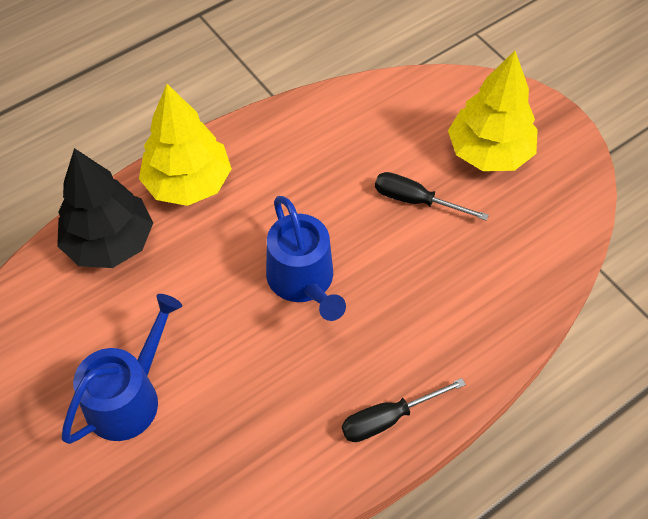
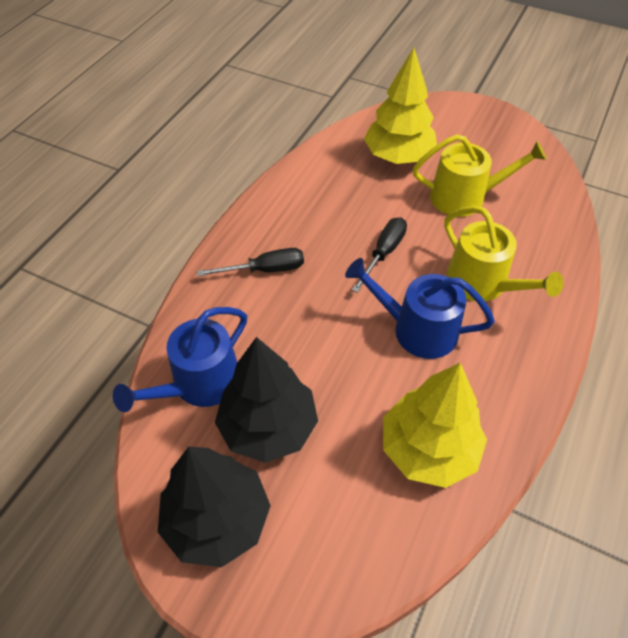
black tree: 1 -> 2
yellow watering can: 0 -> 2

